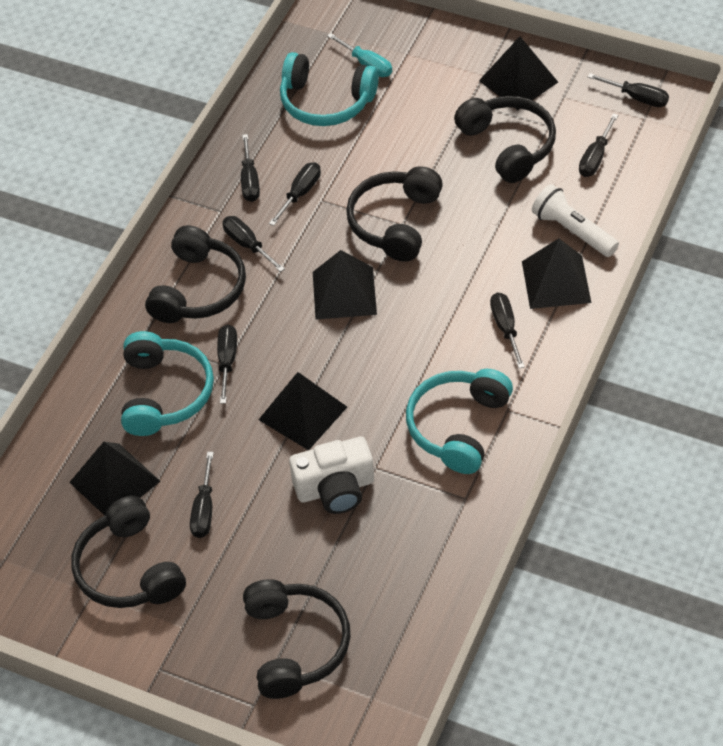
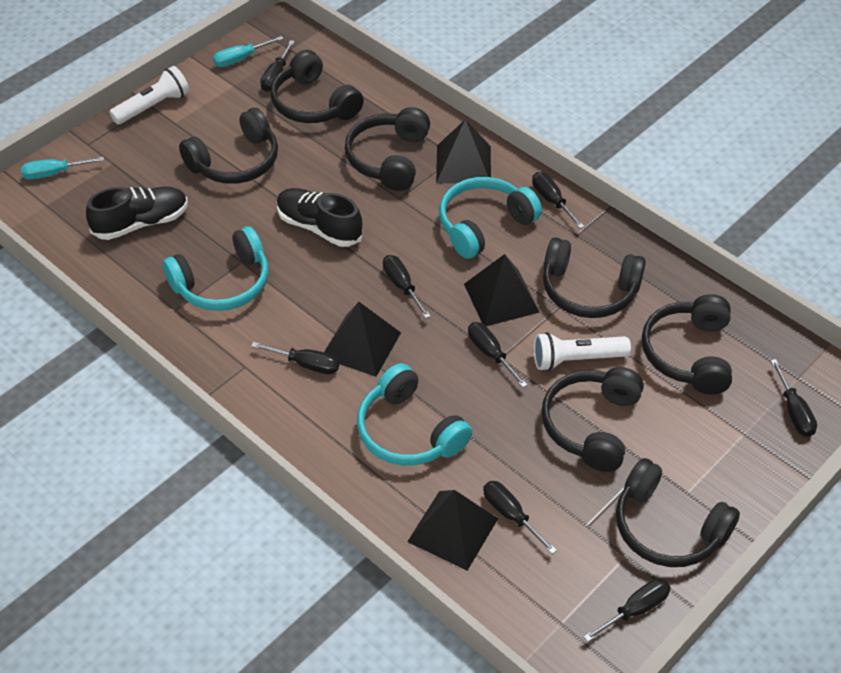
black headphones: 5 -> 7
black pyramid: 5 -> 4
black shoe: 0 -> 2
turquoise screwdriver: 1 -> 2
white camera: 1 -> 0
white flashlight: 1 -> 2

